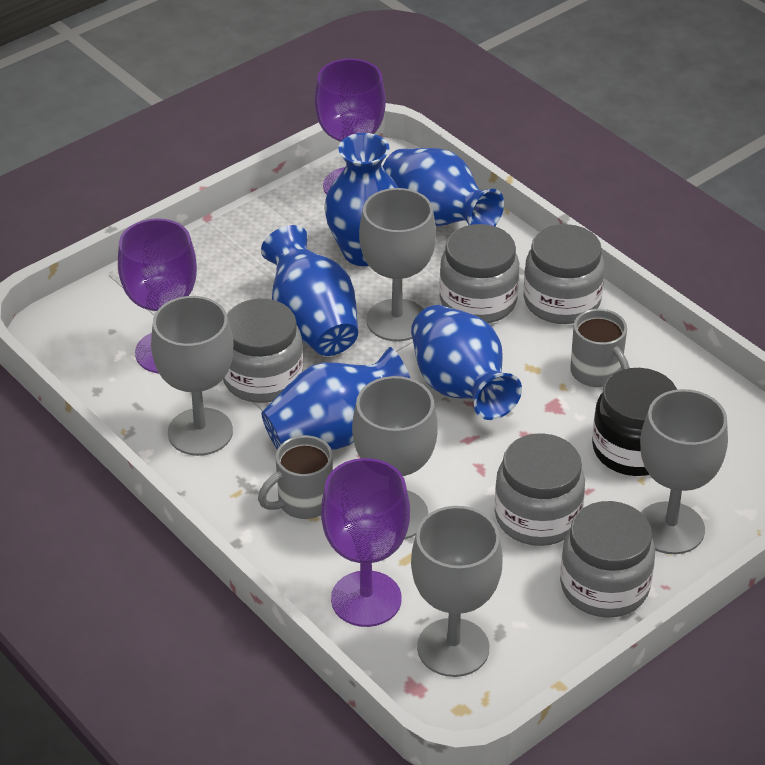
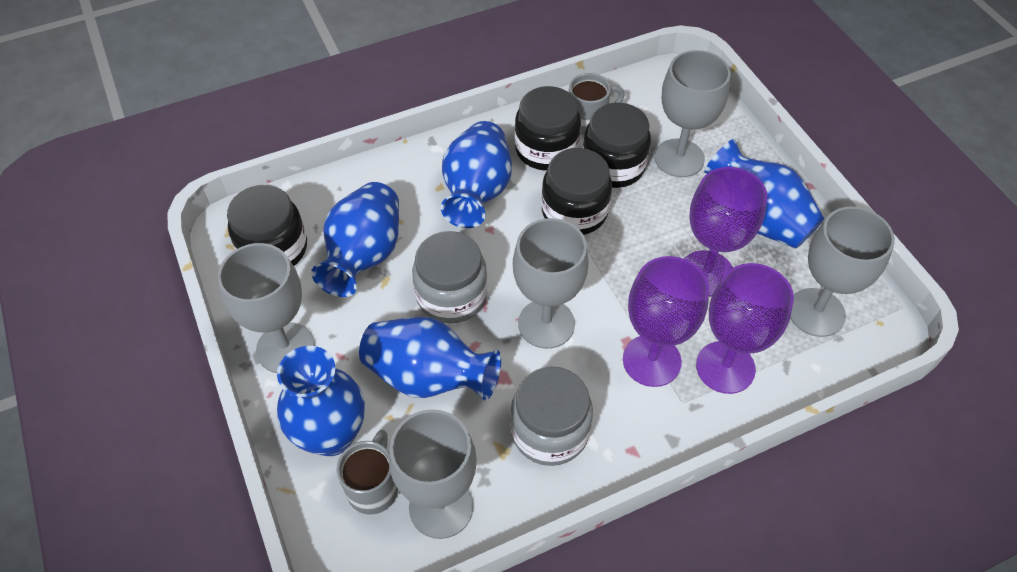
black jar: 1 -> 4
grey jar: 5 -> 2

